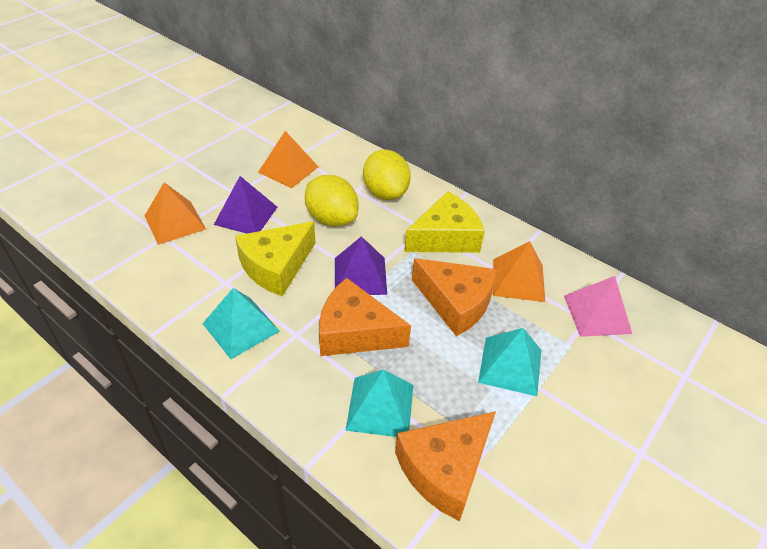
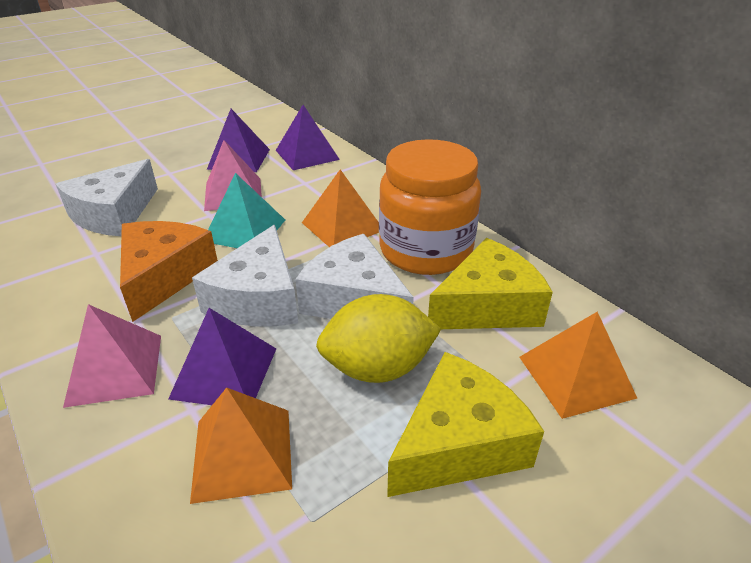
orange cheese: 3 -> 1
orange jar: 0 -> 1
pink pyramid: 1 -> 2
purple pyramid: 2 -> 3
turquoise pyramid: 3 -> 1
white cheese: 0 -> 3
yellow lemon: 2 -> 1

